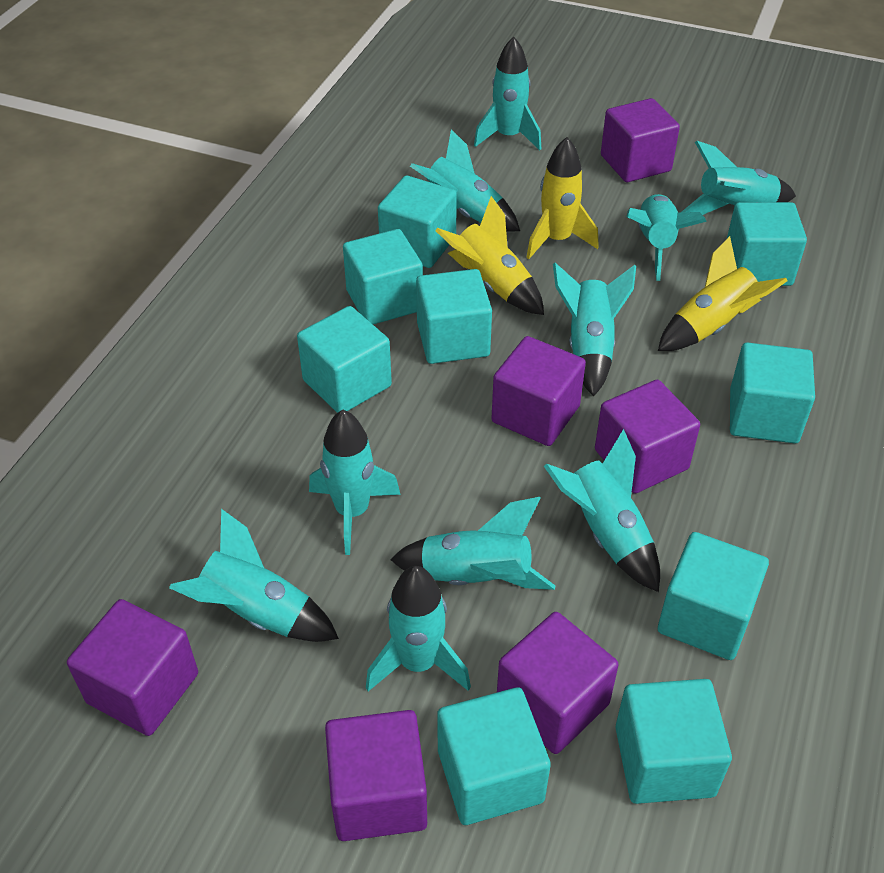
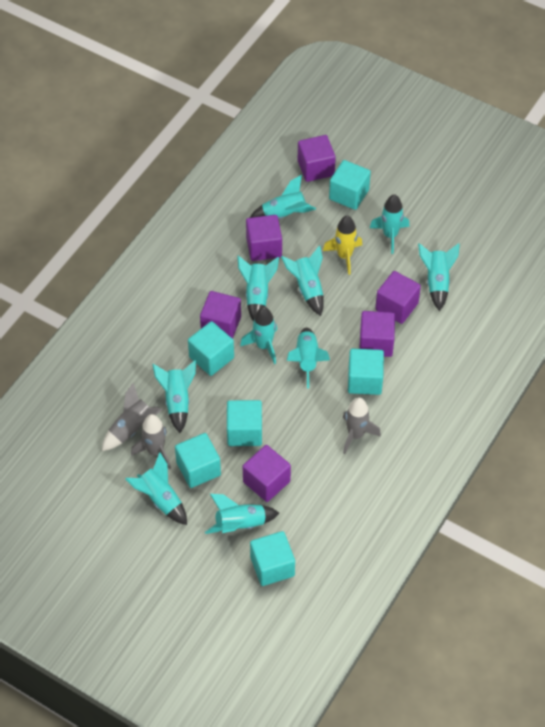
grey rocket: 0 -> 3
turquoise cube: 9 -> 6
yellow rocket: 3 -> 1

